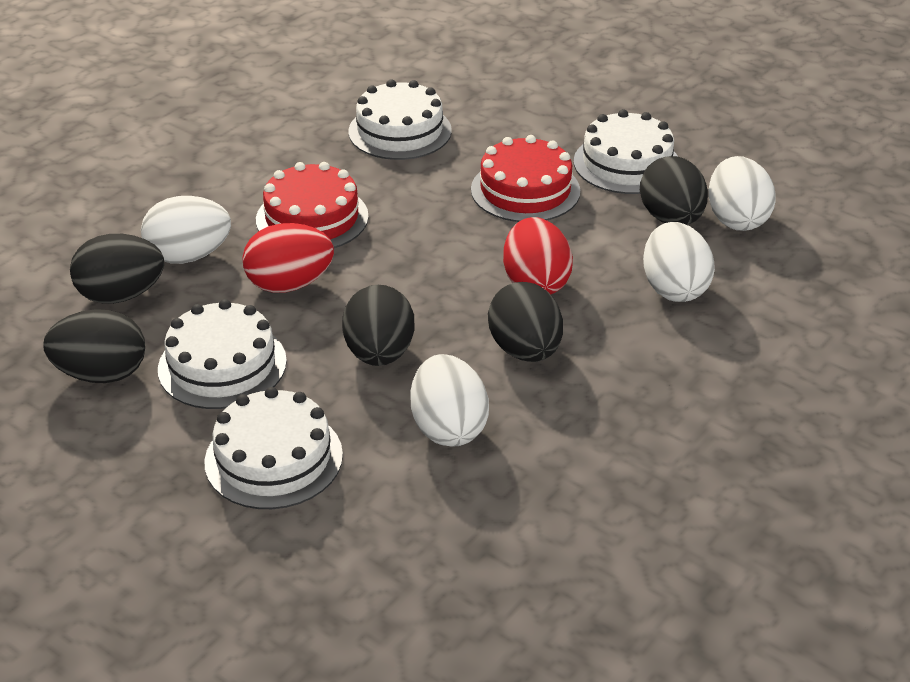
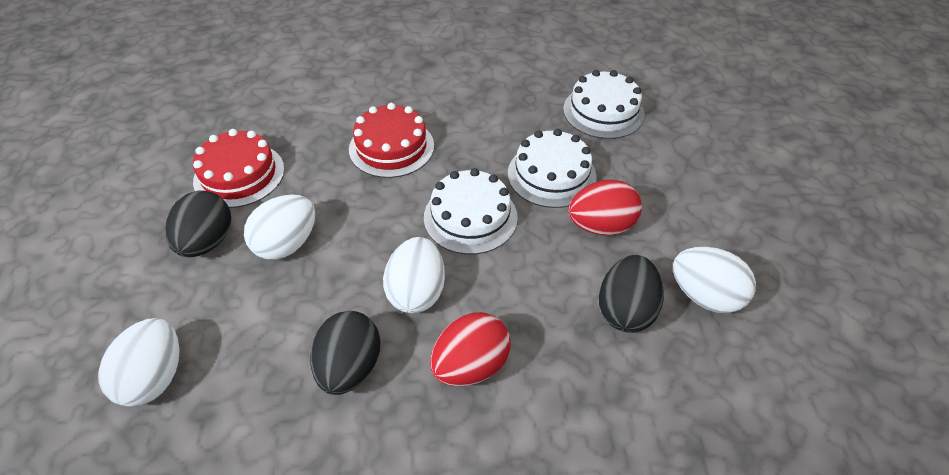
black egg: 5 -> 3
white cake: 4 -> 3

